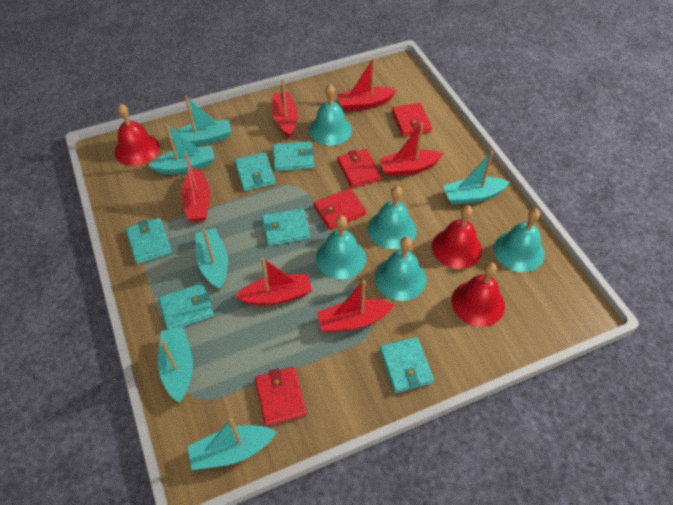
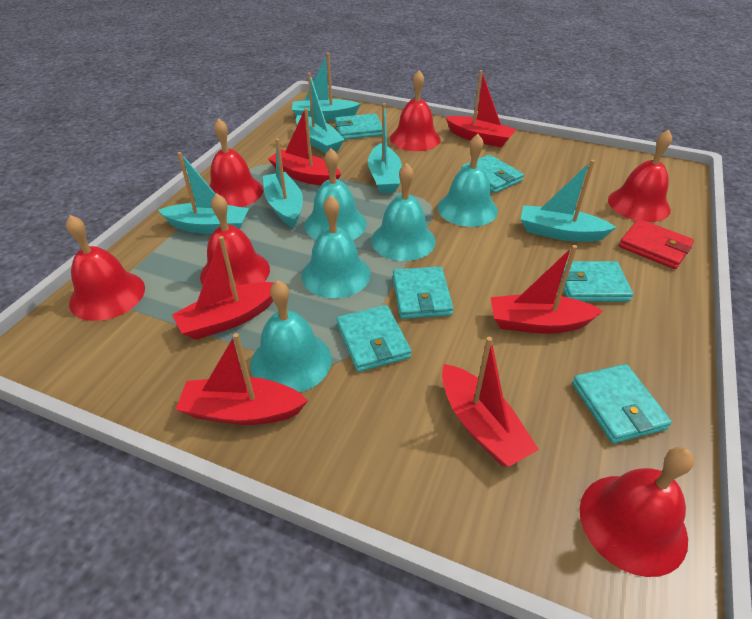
red bell: 3 -> 6
red wallet: 4 -> 1

